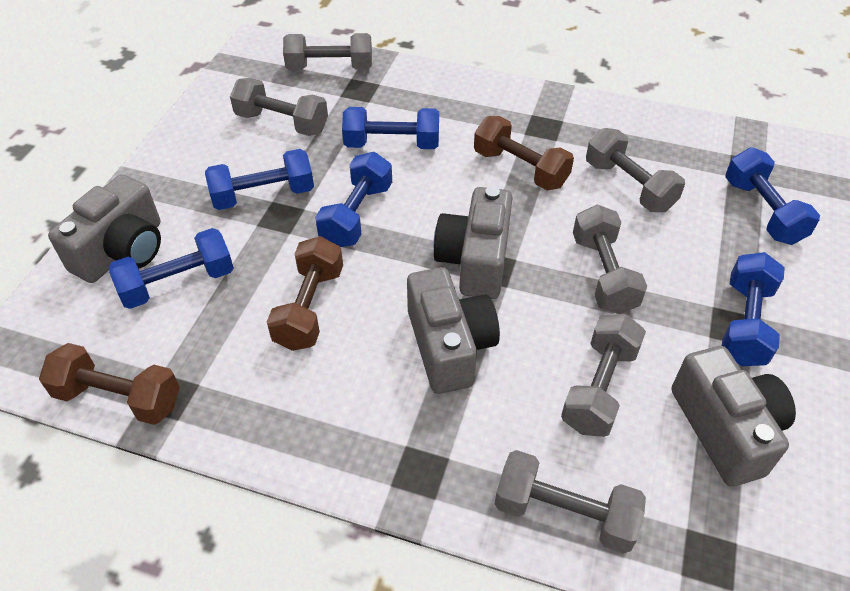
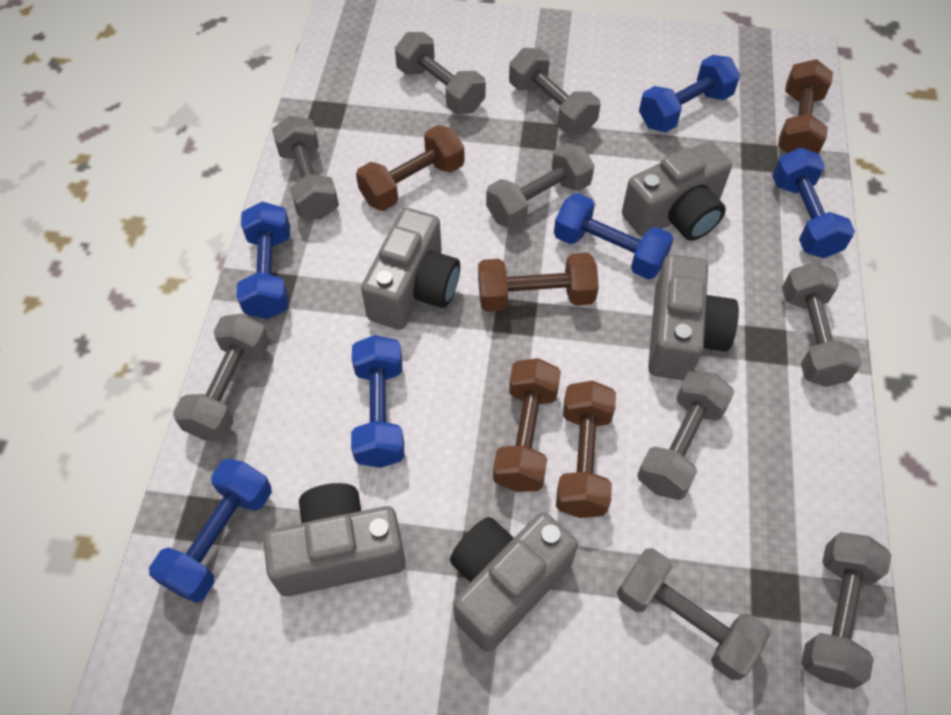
brown dumbbell: 3 -> 5
grey camera: 4 -> 5
grey dumbbell: 6 -> 9

